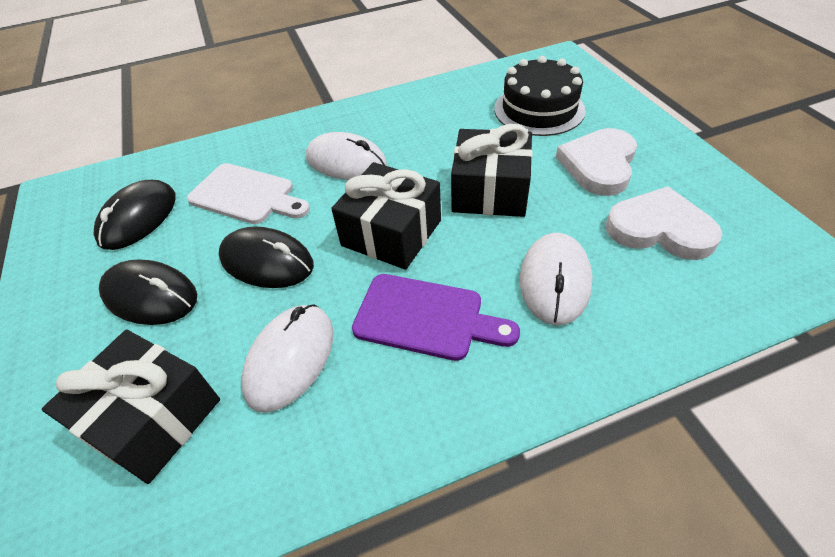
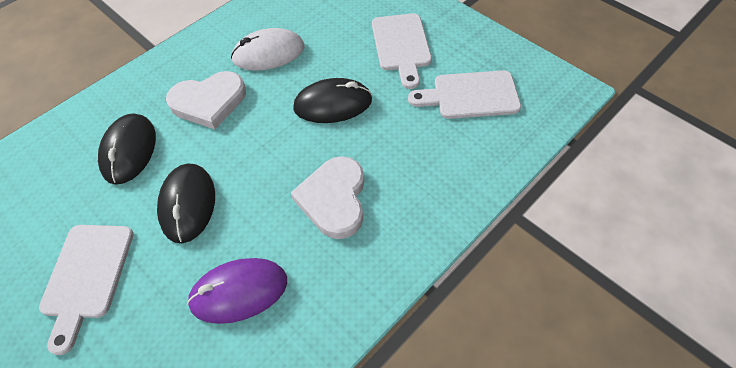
black cake: 1 -> 0
black gift: 3 -> 0
purple cutting board: 1 -> 0
purple mouse: 0 -> 1
white cutting board: 1 -> 3
white mouse: 3 -> 1

